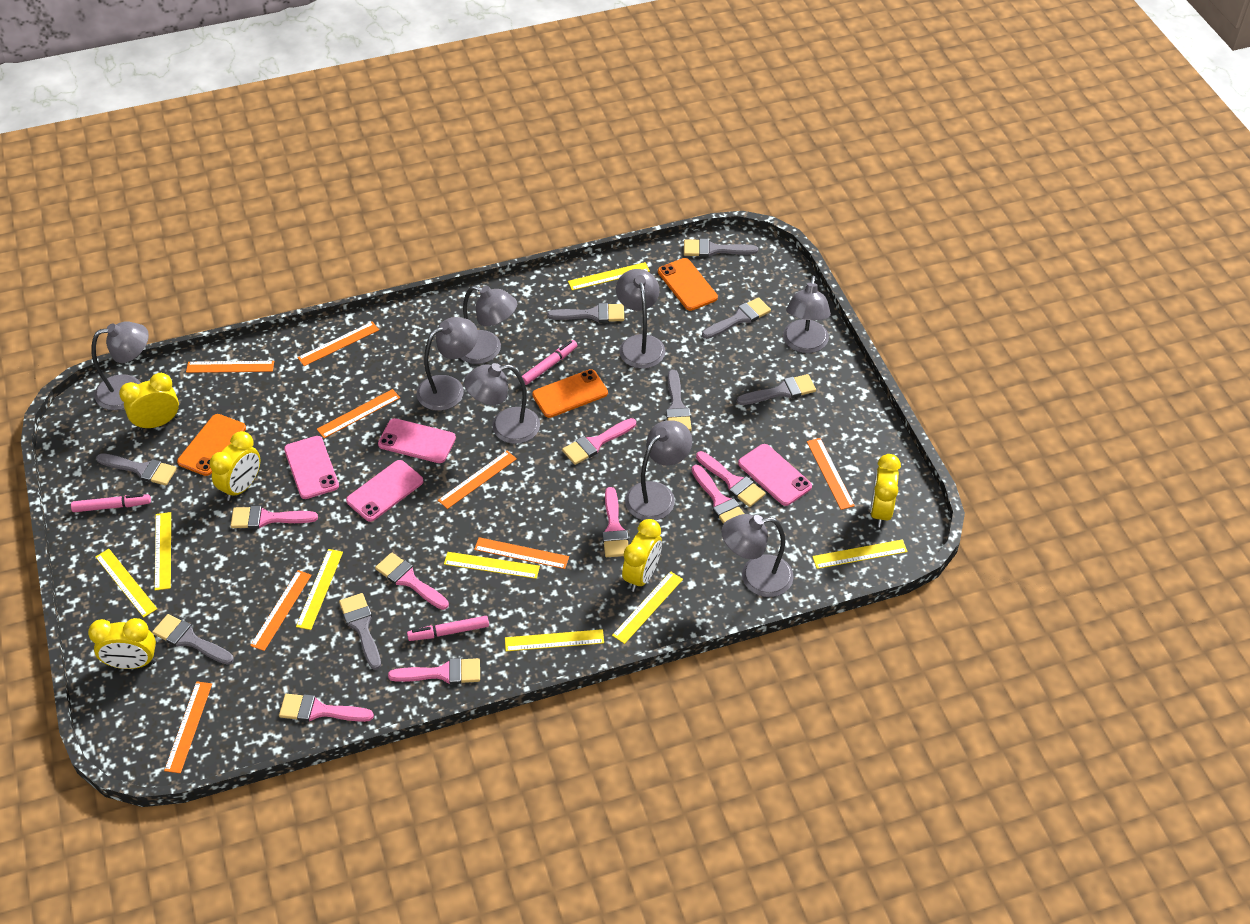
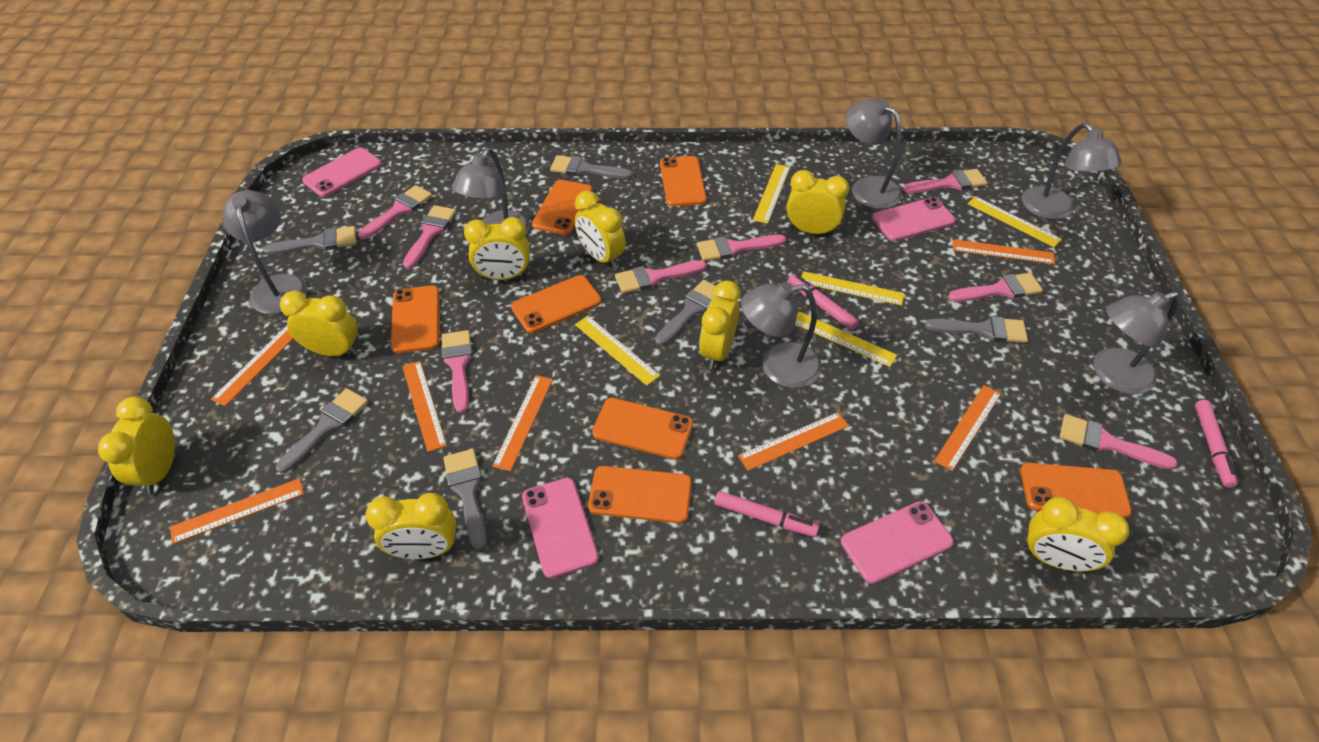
grey brush: 8 -> 6
grey lamp: 8 -> 6
orange phone: 3 -> 7
orange ruler: 8 -> 7
yellow clock: 5 -> 8
yellow ruler: 8 -> 5

